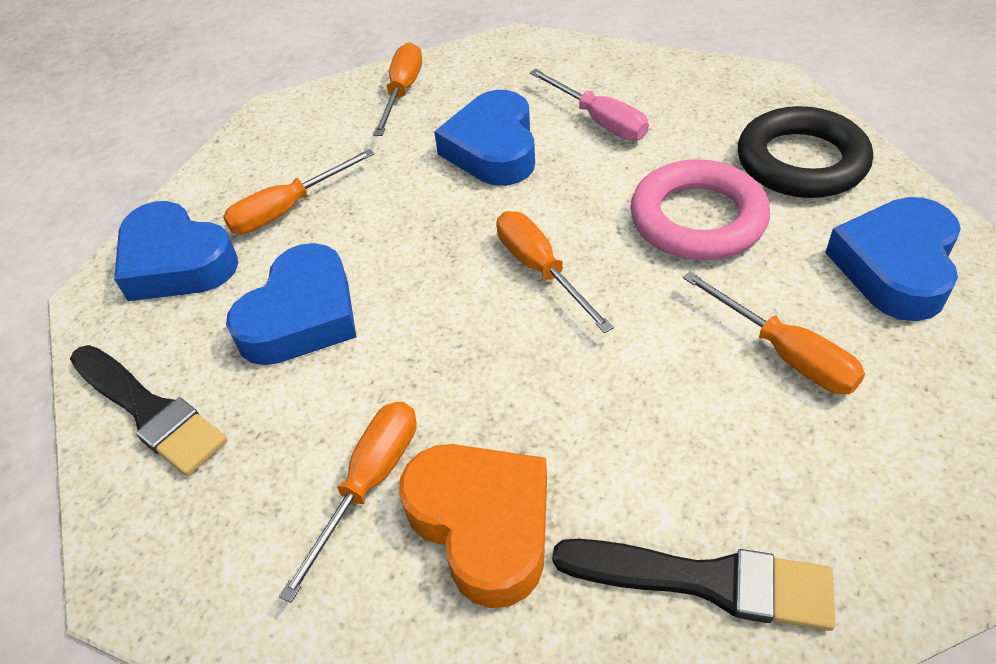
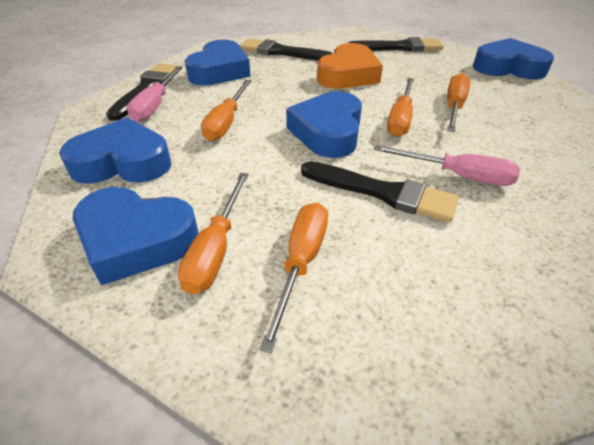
black brush: 2 -> 4
black ring: 1 -> 0
blue heart: 4 -> 5
pink ring: 1 -> 0
pink screwdriver: 1 -> 2

